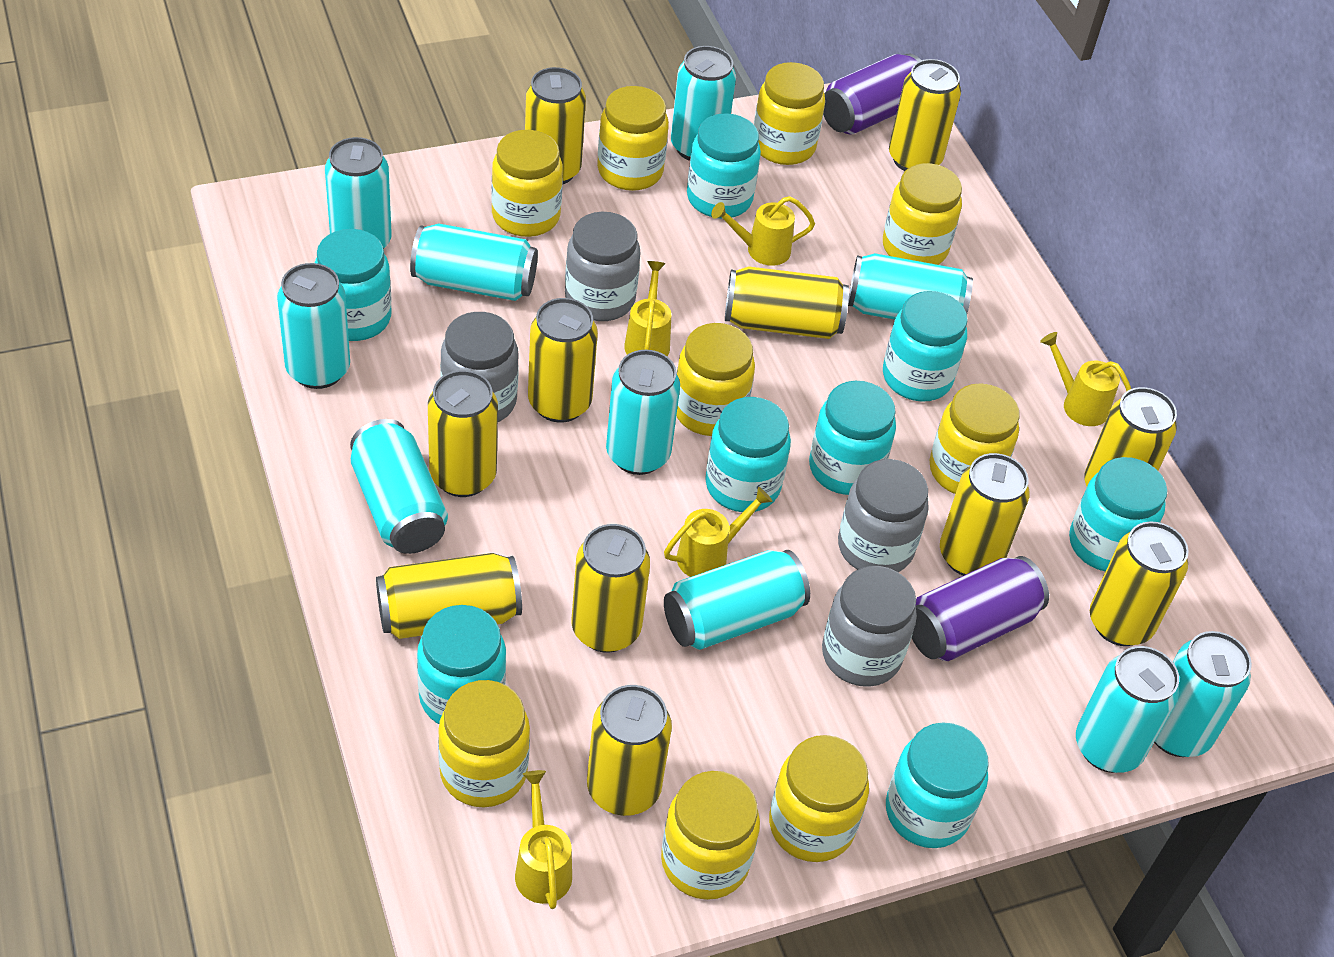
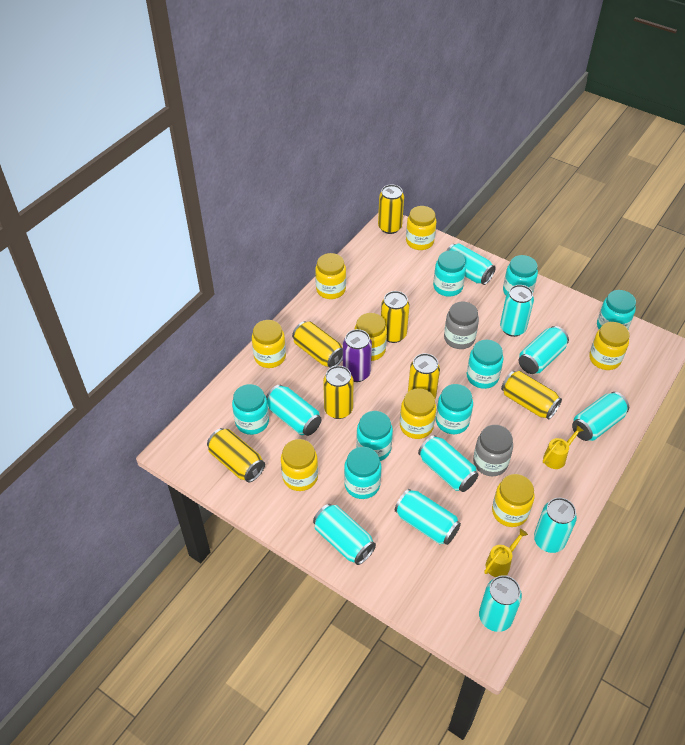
grey jar: 4 -> 2
purple can: 2 -> 1
yellow can: 11 -> 7
yellow jar: 9 -> 8
yellow watering can: 5 -> 2

